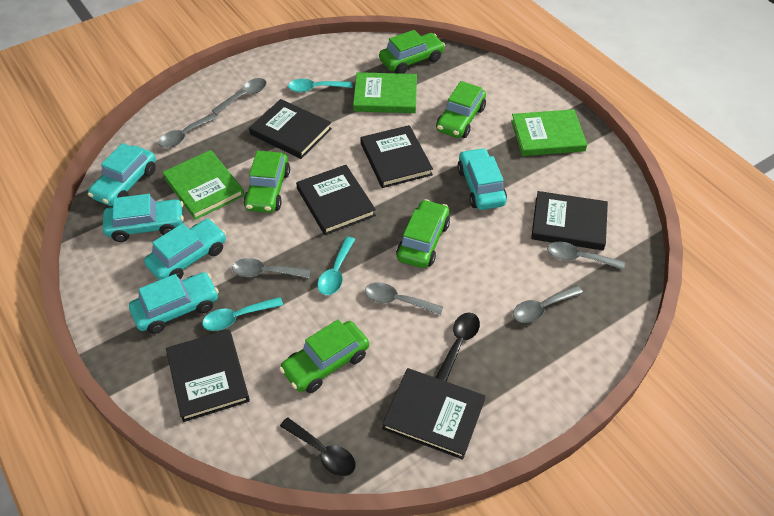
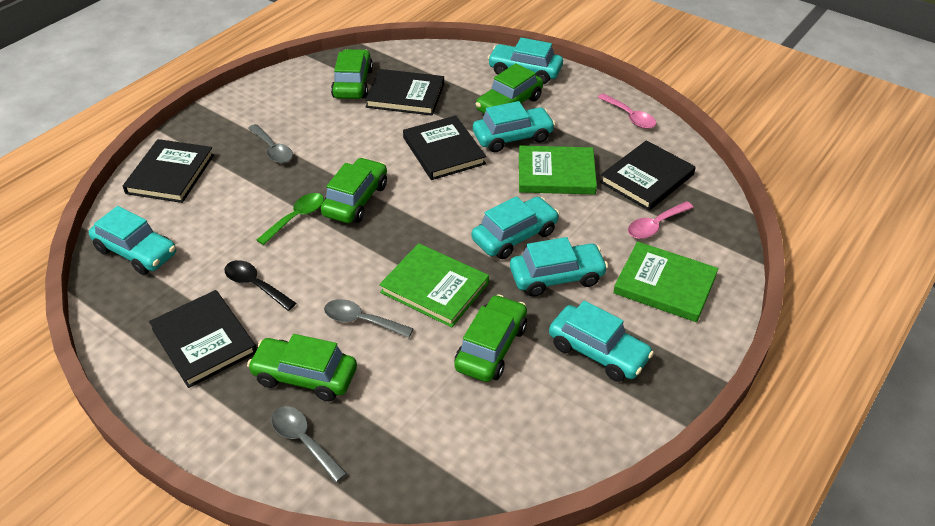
black book: 6 -> 5
black spoon: 2 -> 1
green spoon: 0 -> 1
grey spoon: 6 -> 3
pink spoon: 0 -> 2
turquoise car: 5 -> 6
turquoise spoon: 3 -> 0

